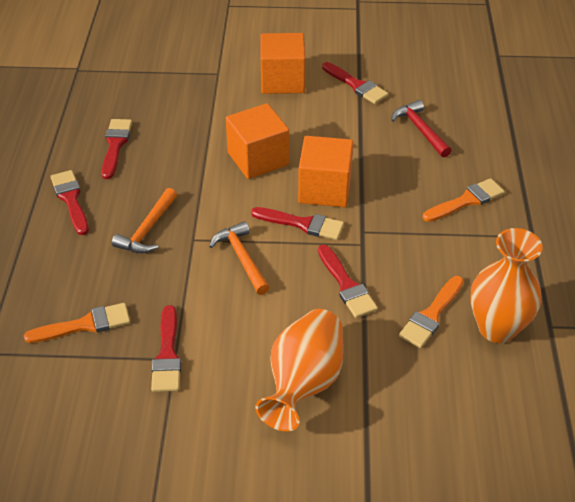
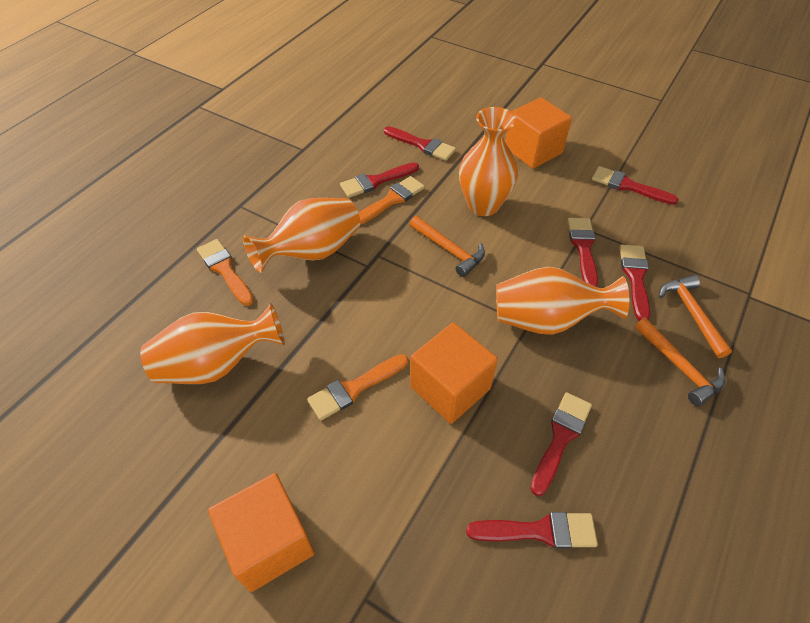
orange hammer: 2 -> 3
orange vase: 2 -> 4
red brush: 6 -> 7
red hammer: 1 -> 0

